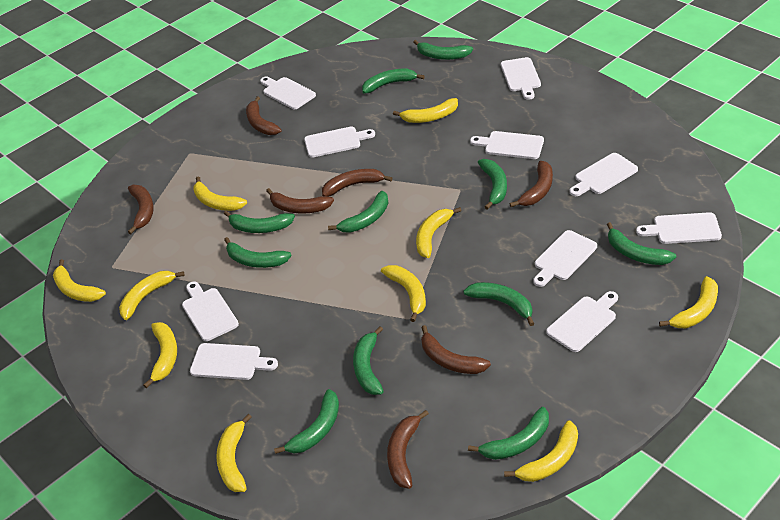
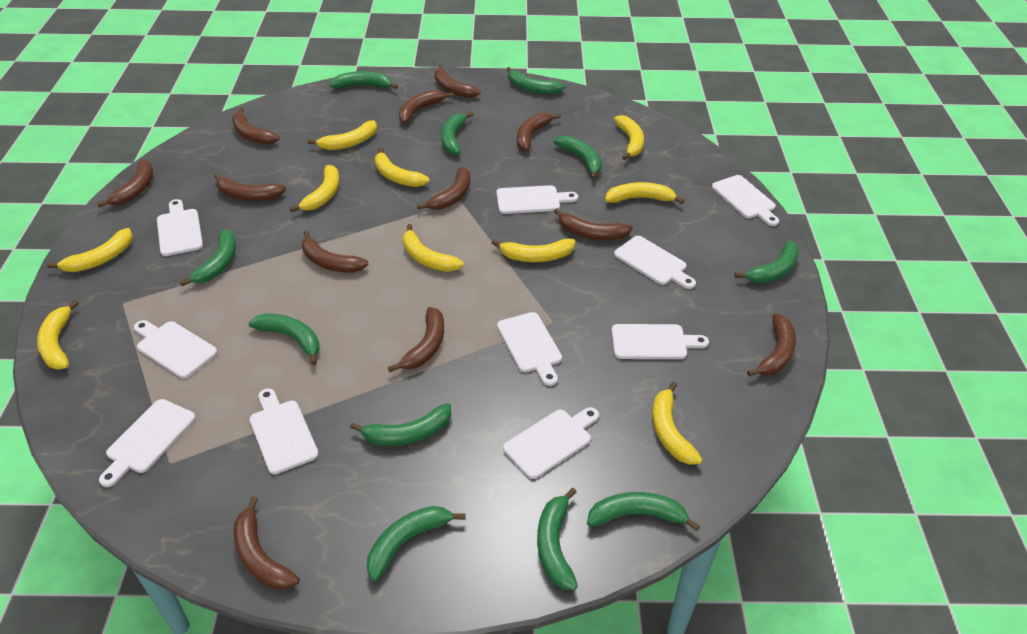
brown banana: 7 -> 12

